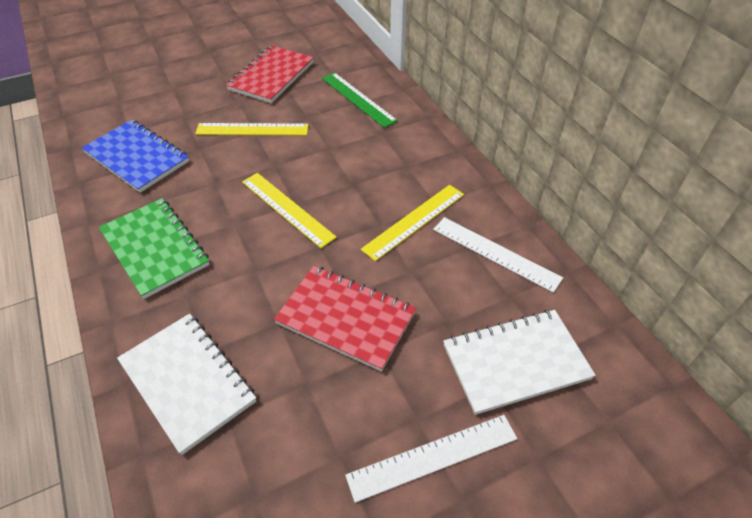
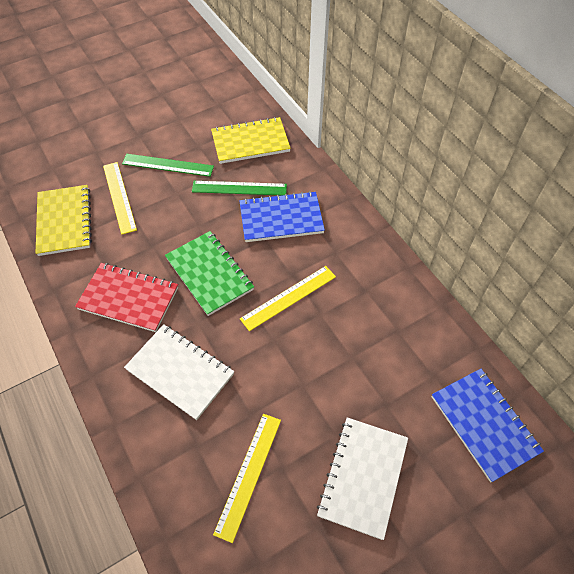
blue notebook: 1 -> 2
green ruler: 1 -> 2
red notebook: 2 -> 1
white ruler: 2 -> 0
yellow notebook: 0 -> 2

